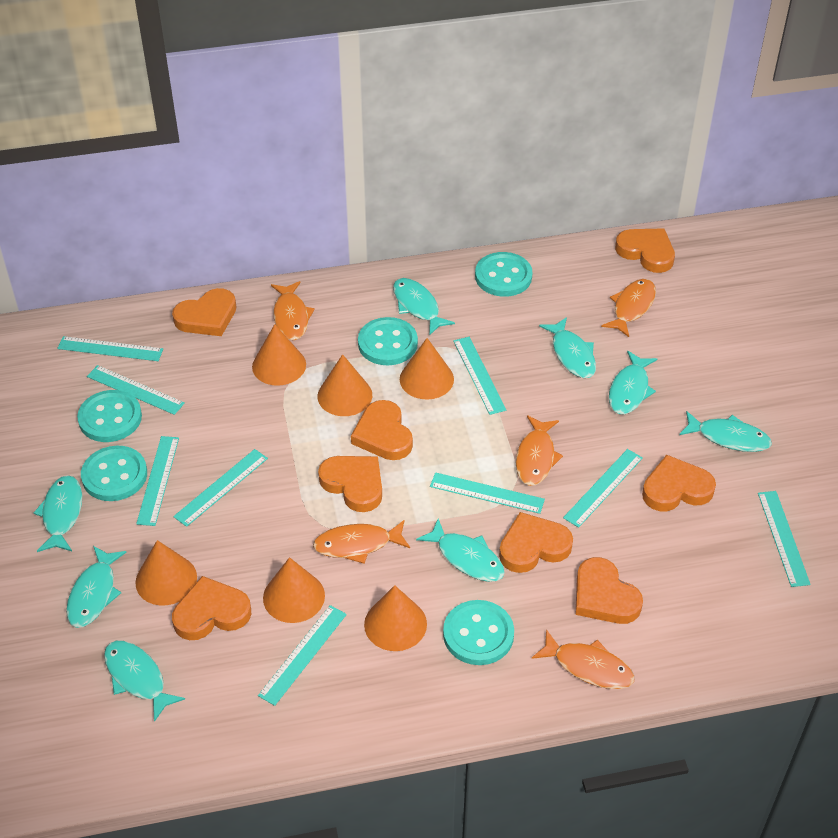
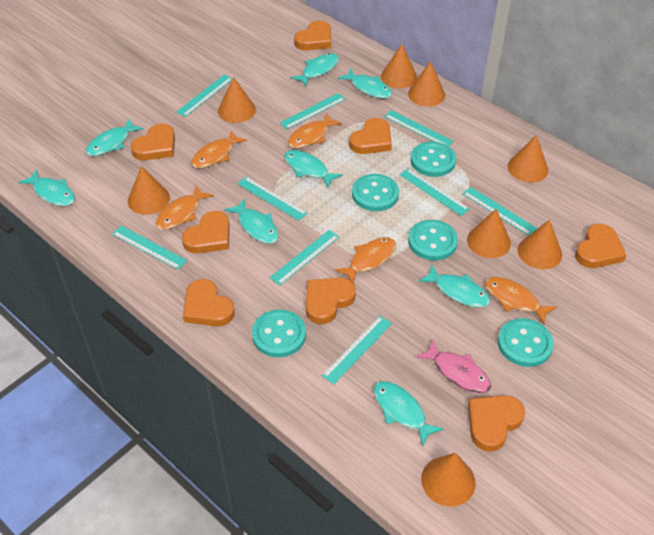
orange cone: 6 -> 8
pink fish: 0 -> 1

